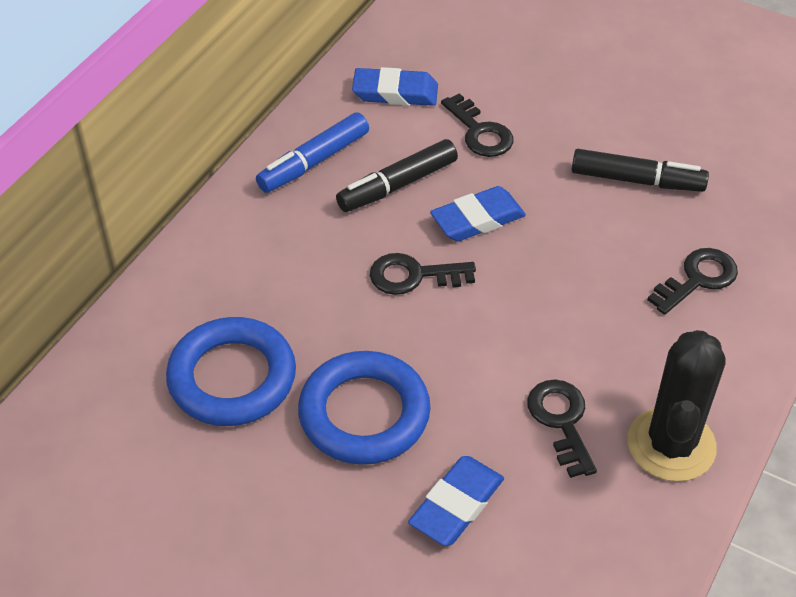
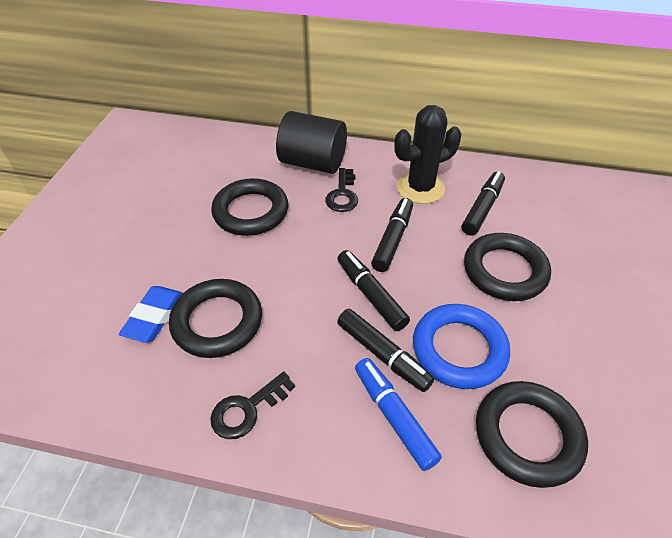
black cylinder: 0 -> 1
black key: 4 -> 2
black marker: 2 -> 4
black ring: 0 -> 4
blue eraser: 3 -> 1
blue ring: 2 -> 1

